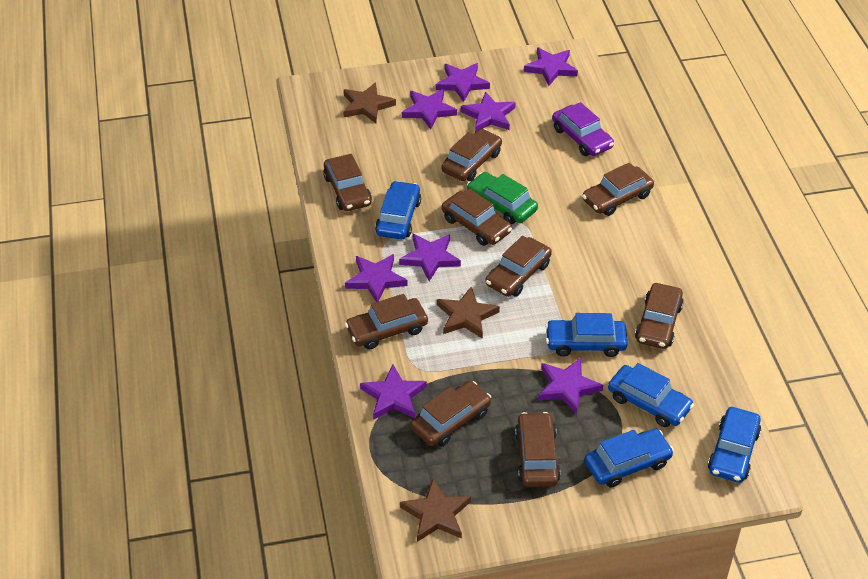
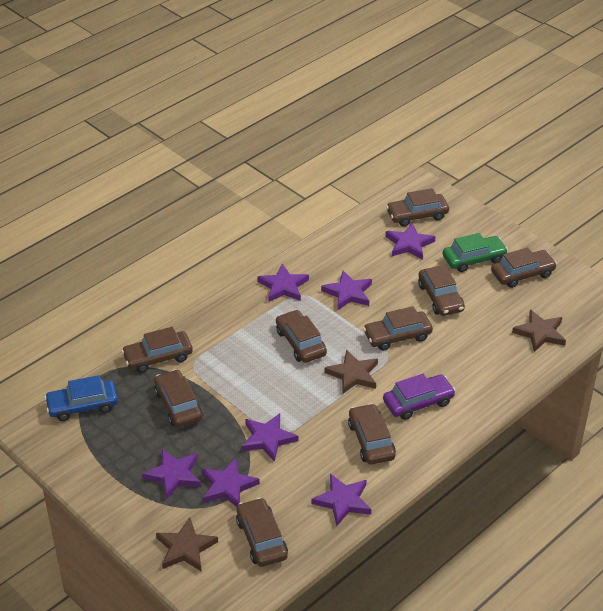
blue car: 5 -> 1
purple star: 8 -> 7

